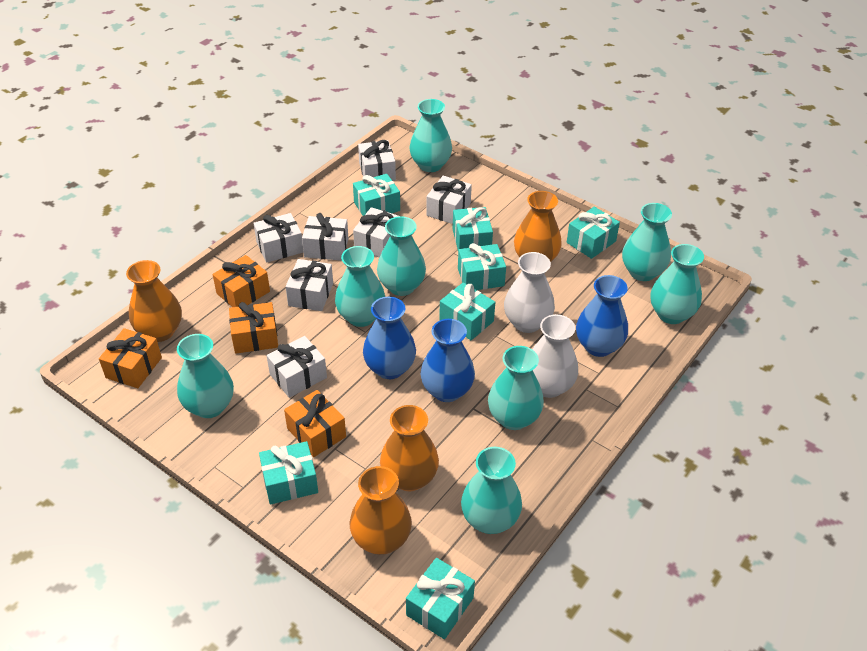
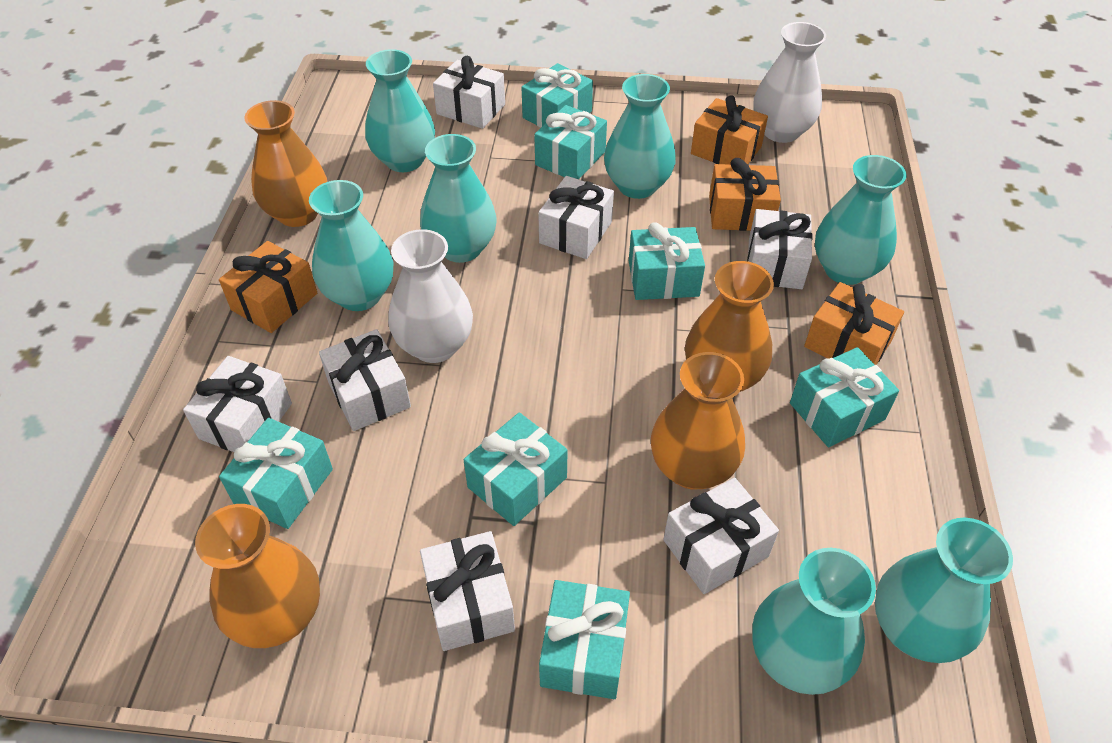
blue vase: 3 -> 0
turquoise vase: 8 -> 7

